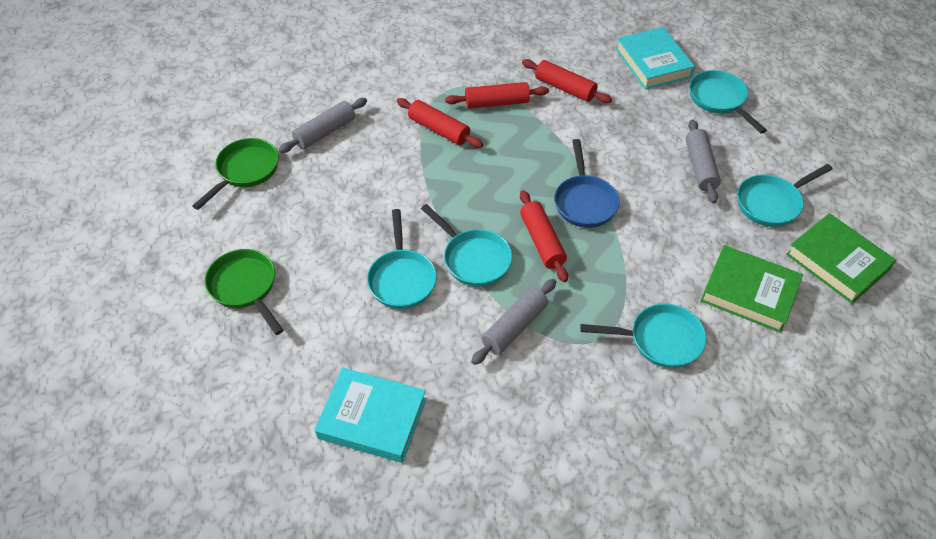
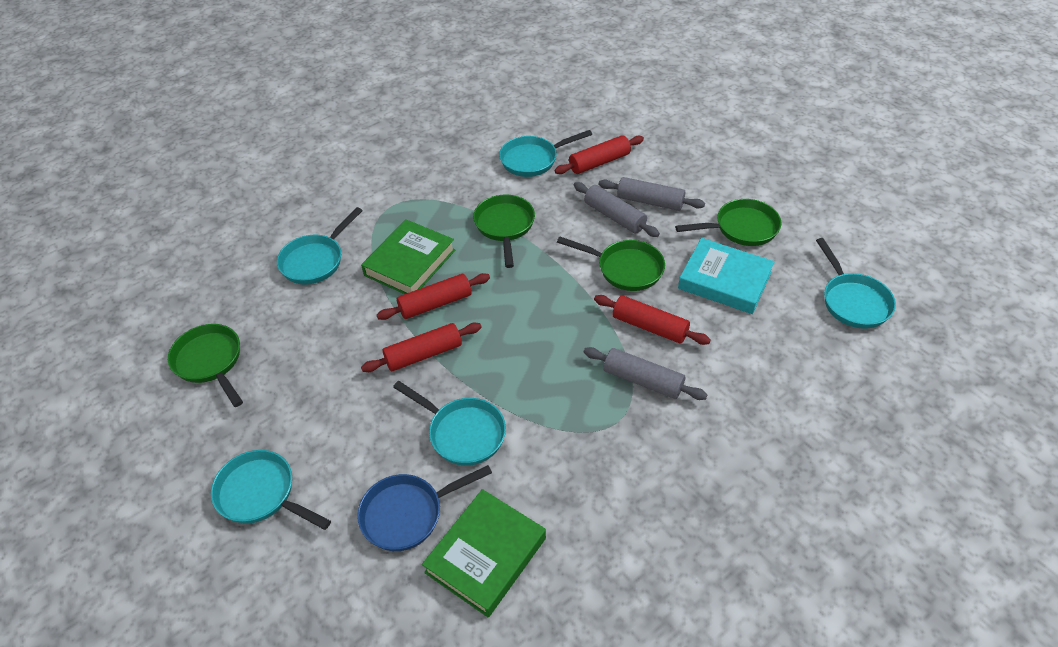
green pan: 2 -> 4
turquoise book: 2 -> 1

